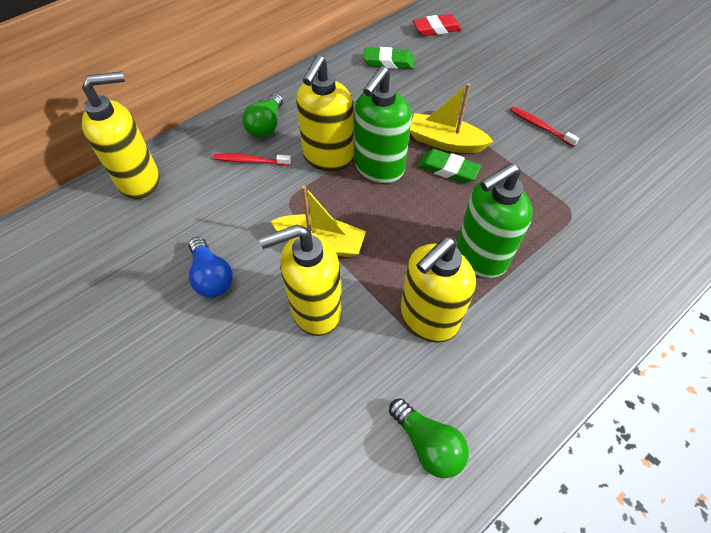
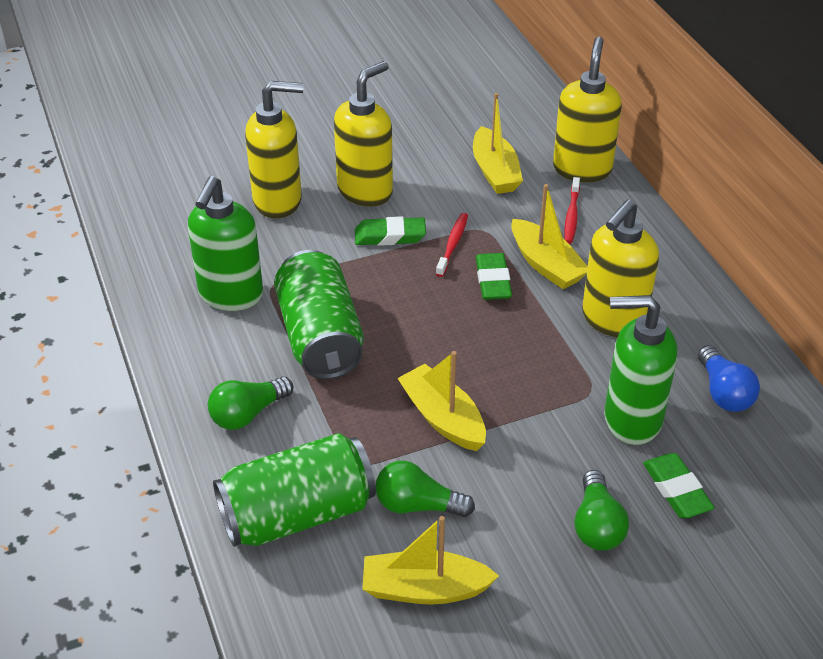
green can: 0 -> 2
green eraser: 2 -> 3
green light bulb: 2 -> 3
red eraser: 1 -> 0
yellow boat: 2 -> 4

